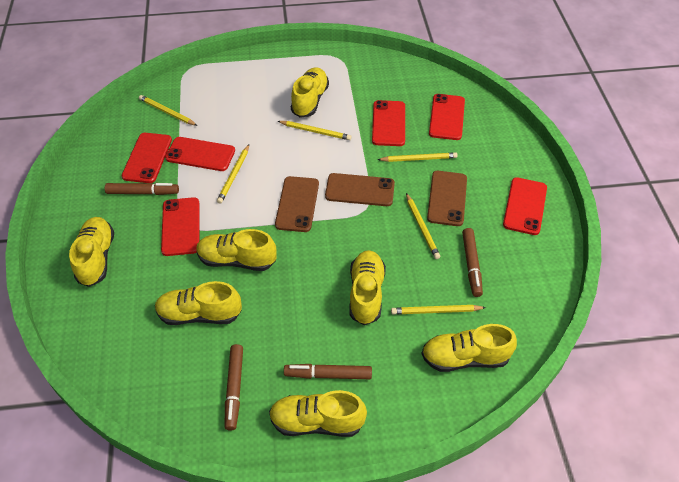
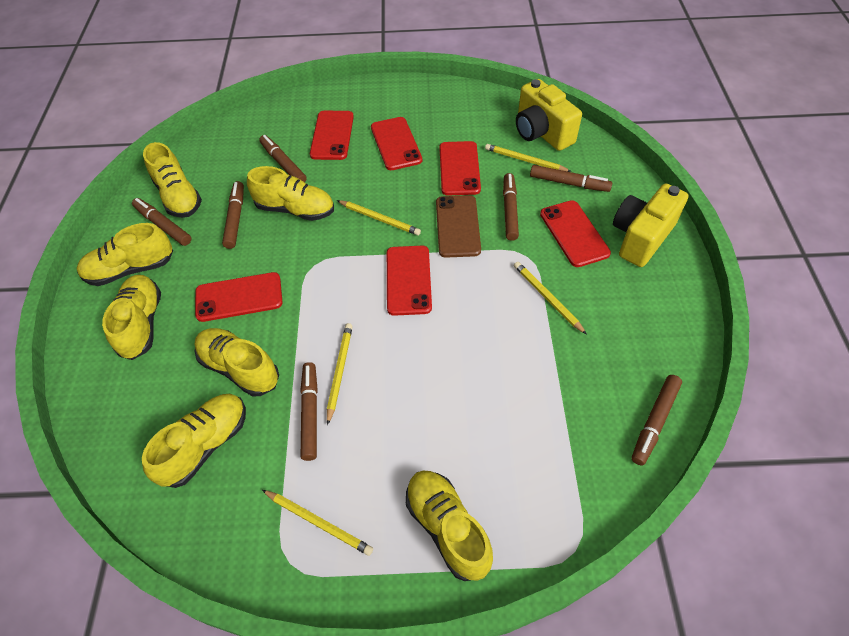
brown marker: 4 -> 7
brown phone: 3 -> 1
yellow camera: 0 -> 2
yellow pencil: 6 -> 5

